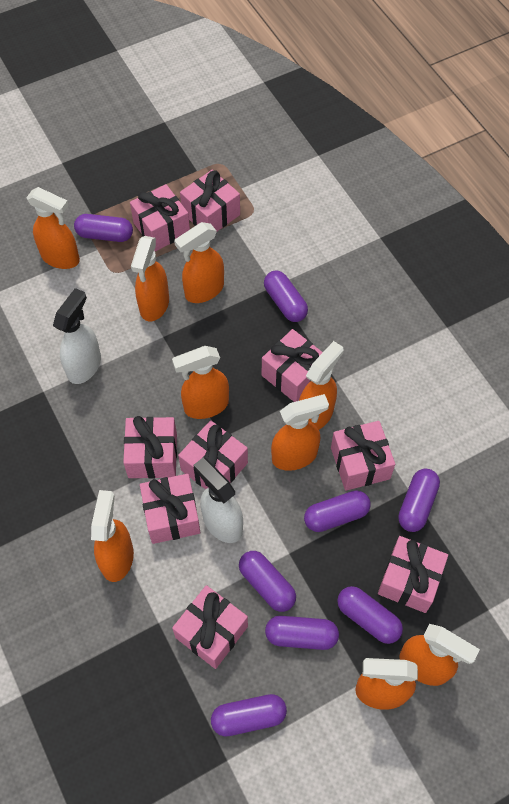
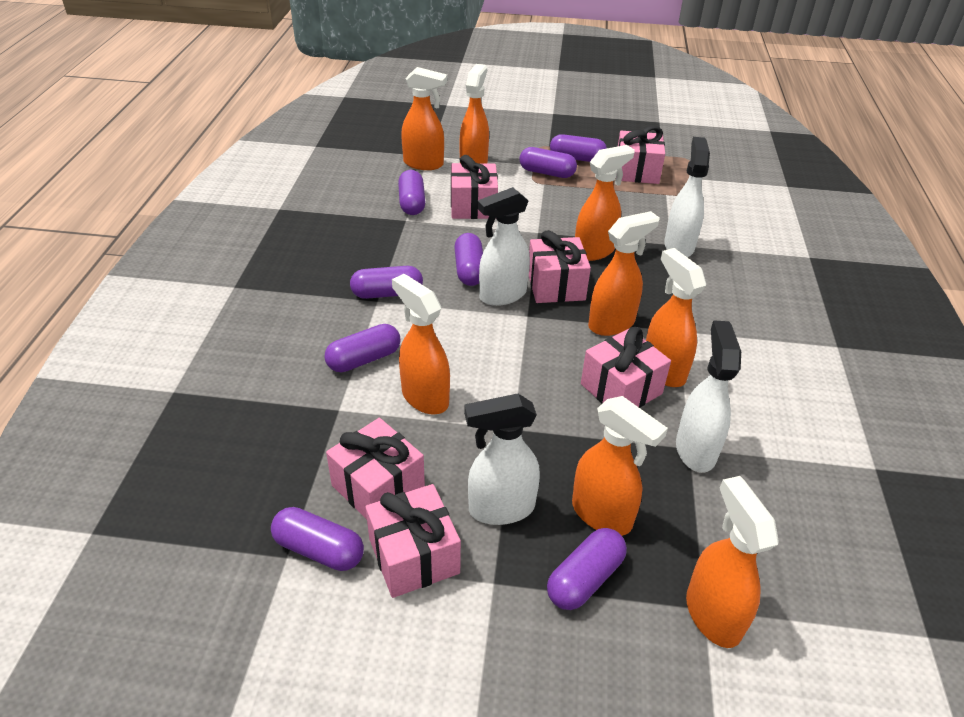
orange spray bottle: 9 -> 8
pink gift: 9 -> 6
white spray bottle: 2 -> 4

